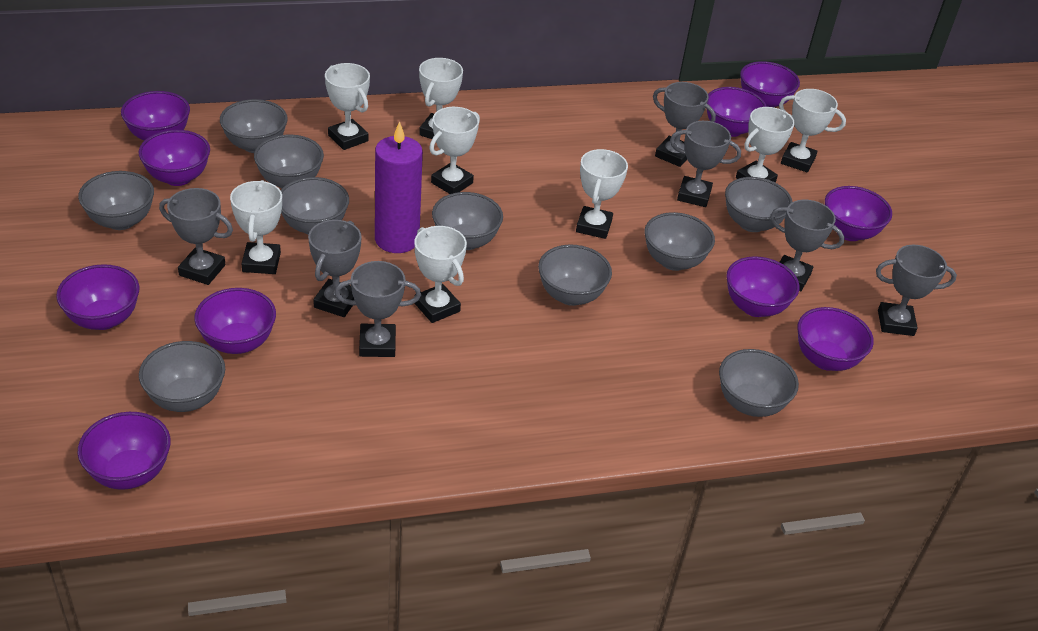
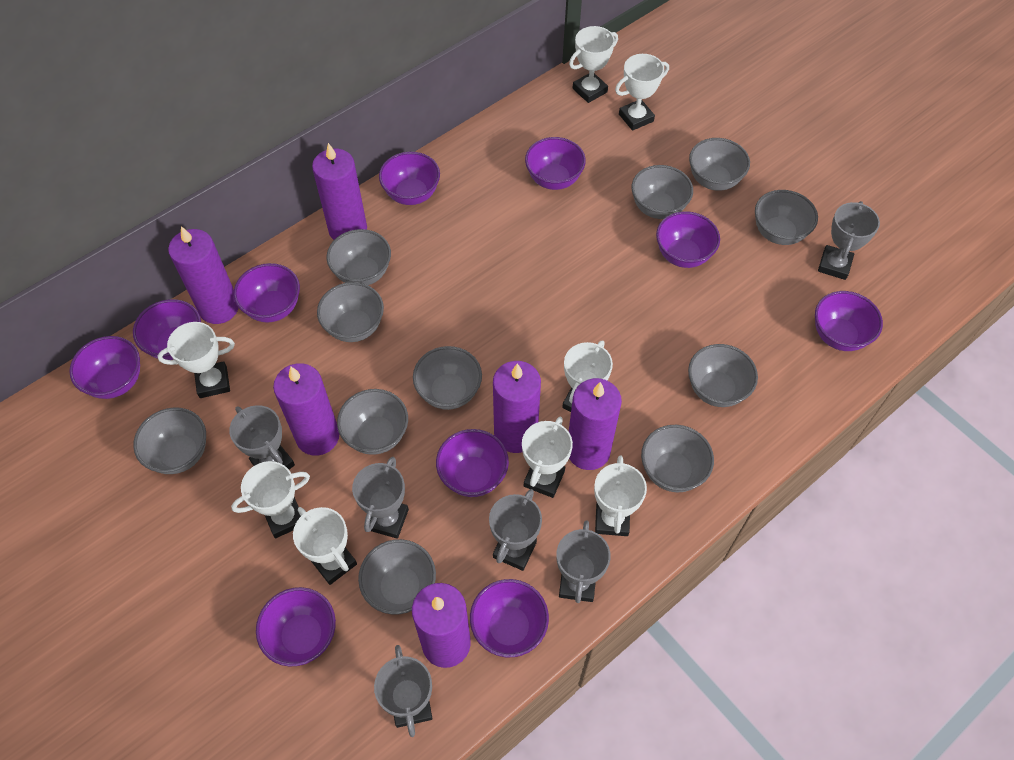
grey bowl: 10 -> 11
grey trophy: 7 -> 6
purple candle: 1 -> 6

